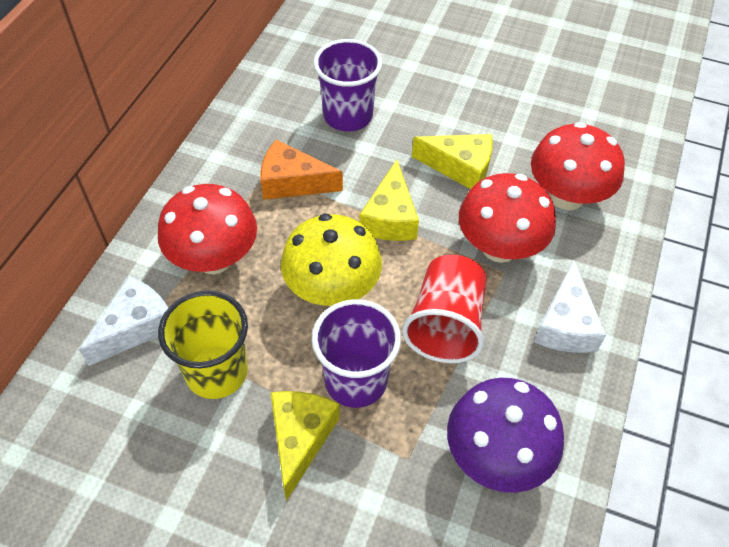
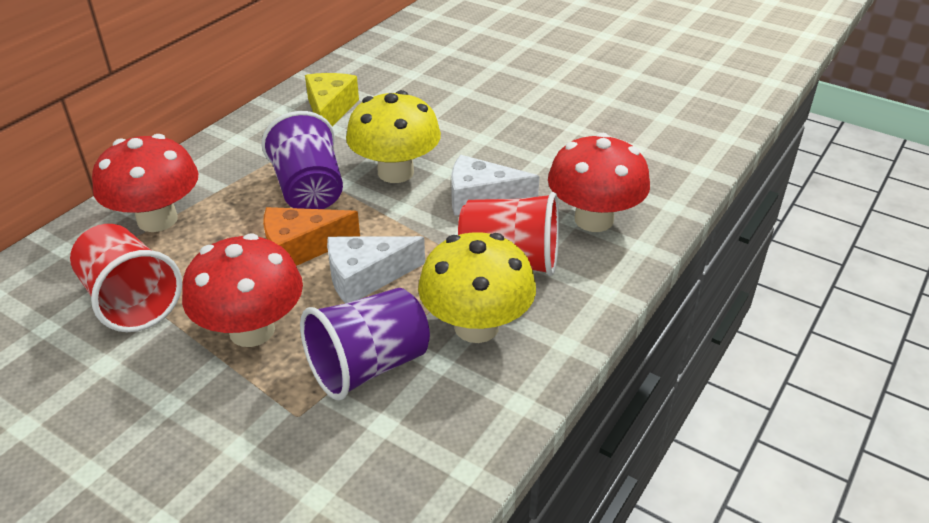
purple mushroom: 1 -> 0
red cup: 1 -> 2
yellow cheese: 3 -> 1
yellow cup: 1 -> 0
yellow mushroom: 1 -> 2

